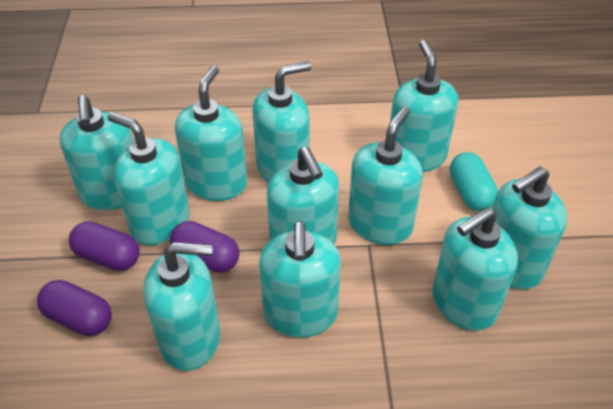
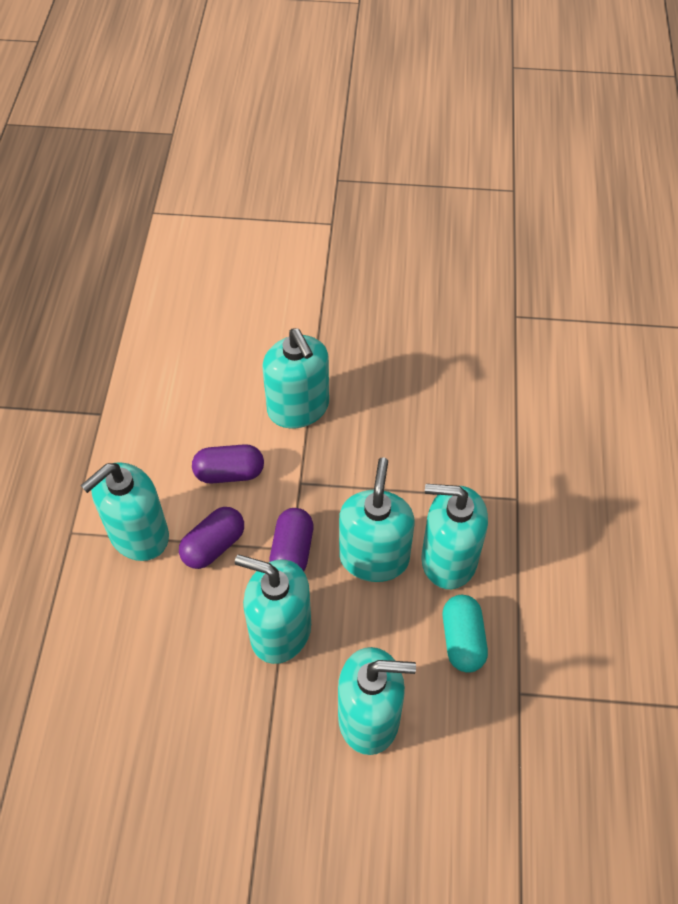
turquoise soap dispenser: 11 -> 6

